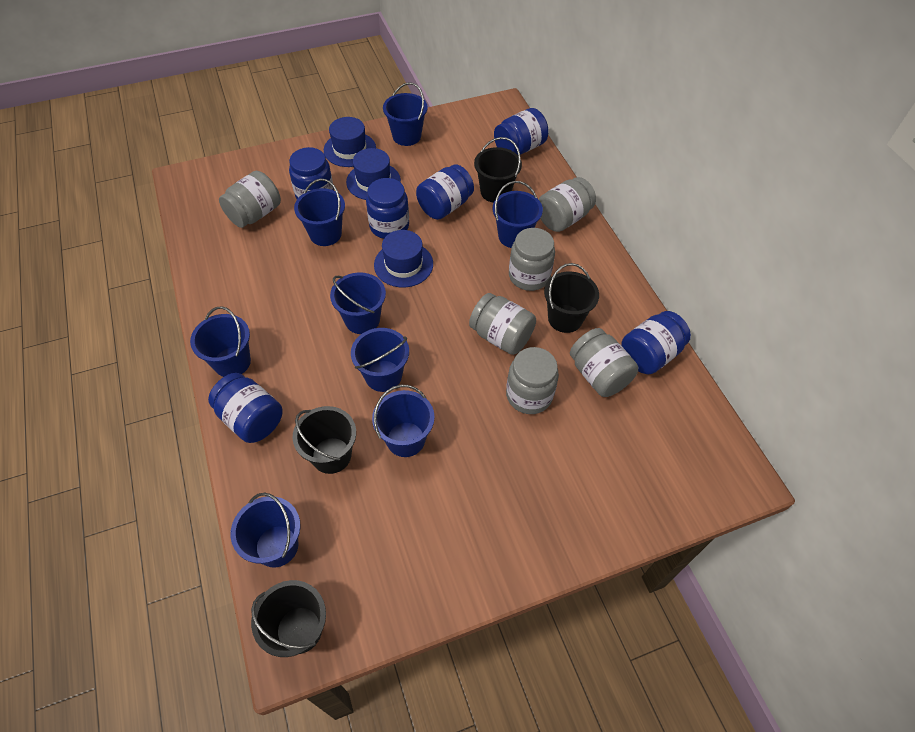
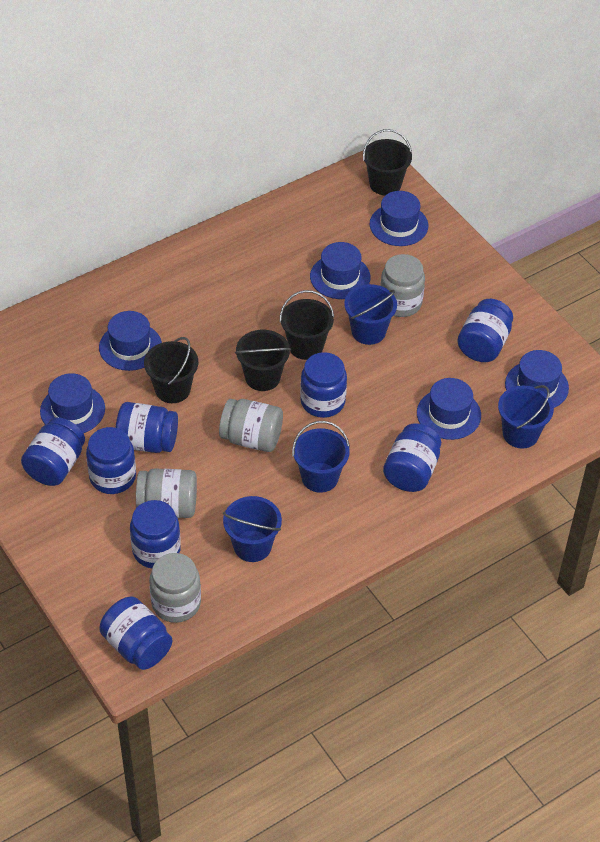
blue bucket: 8 -> 4
blue hat: 3 -> 6
blue jar: 6 -> 8
grey jar: 6 -> 4

